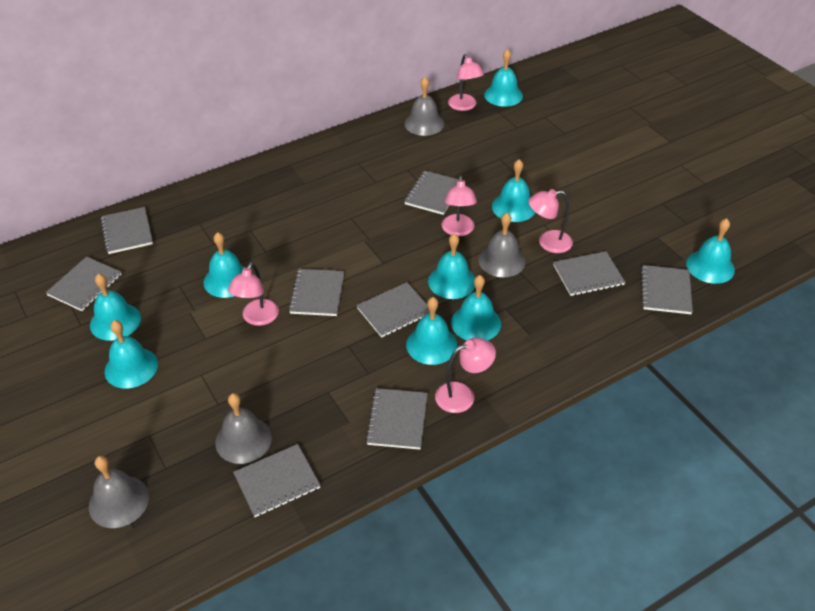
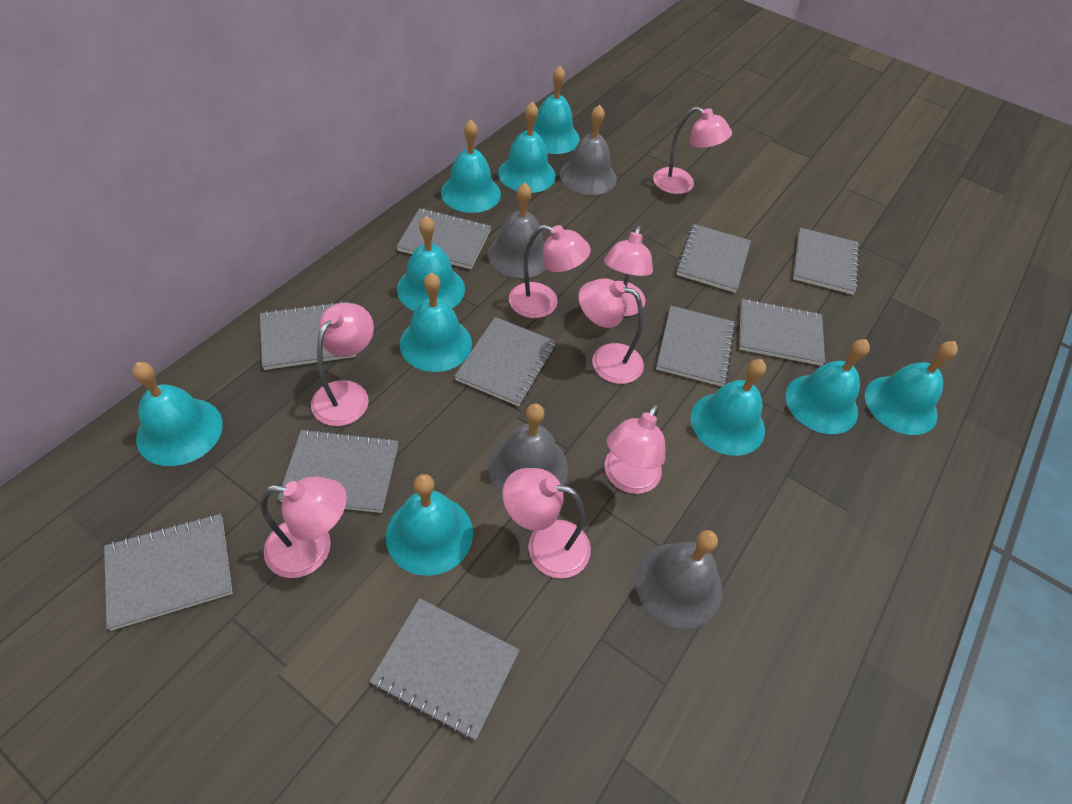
grey notebook: 9 -> 10
pink lamp: 5 -> 8
turquoise bell: 9 -> 10

